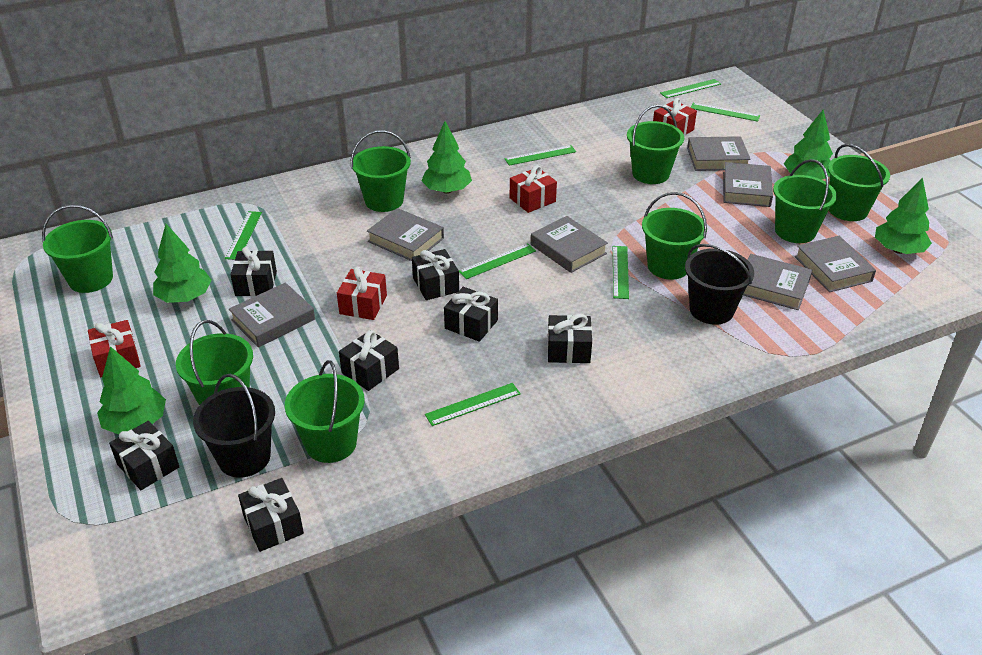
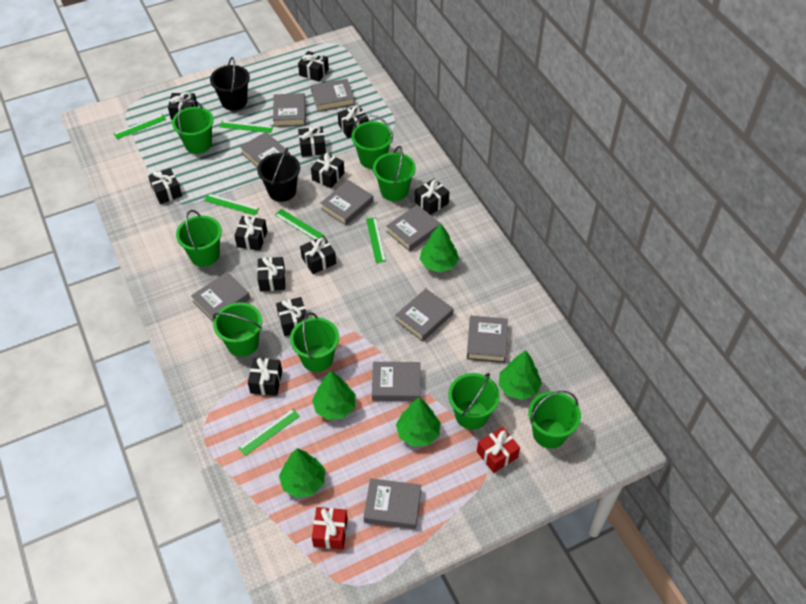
black gift: 7 -> 12
green ruler: 7 -> 6
grey book: 7 -> 10
red gift: 4 -> 2

